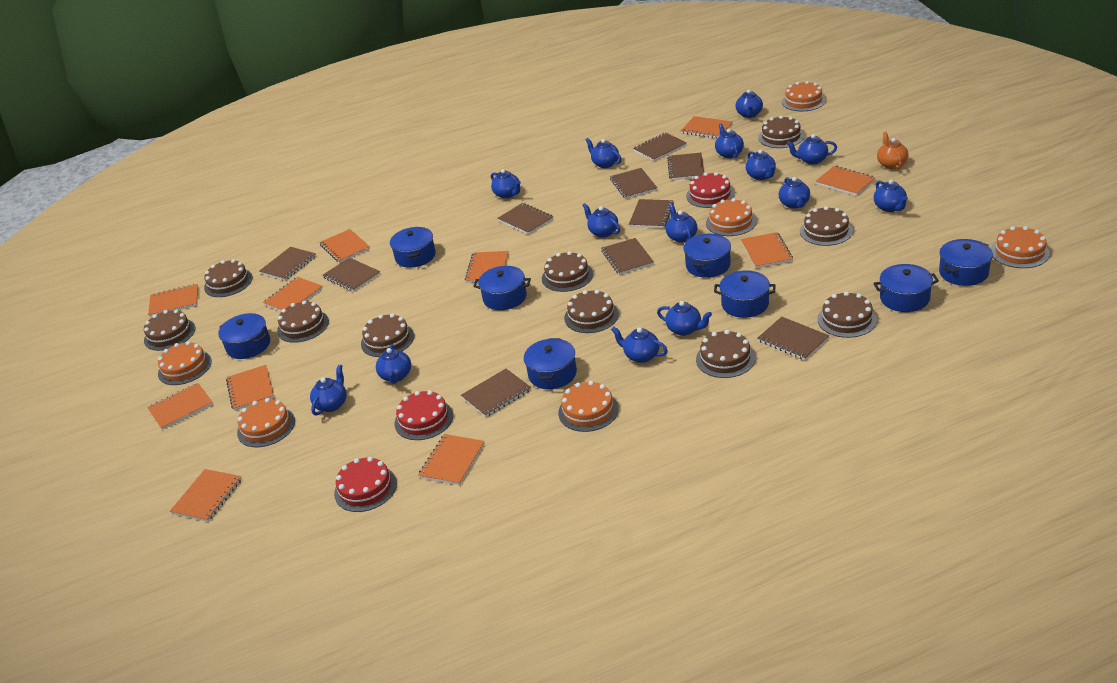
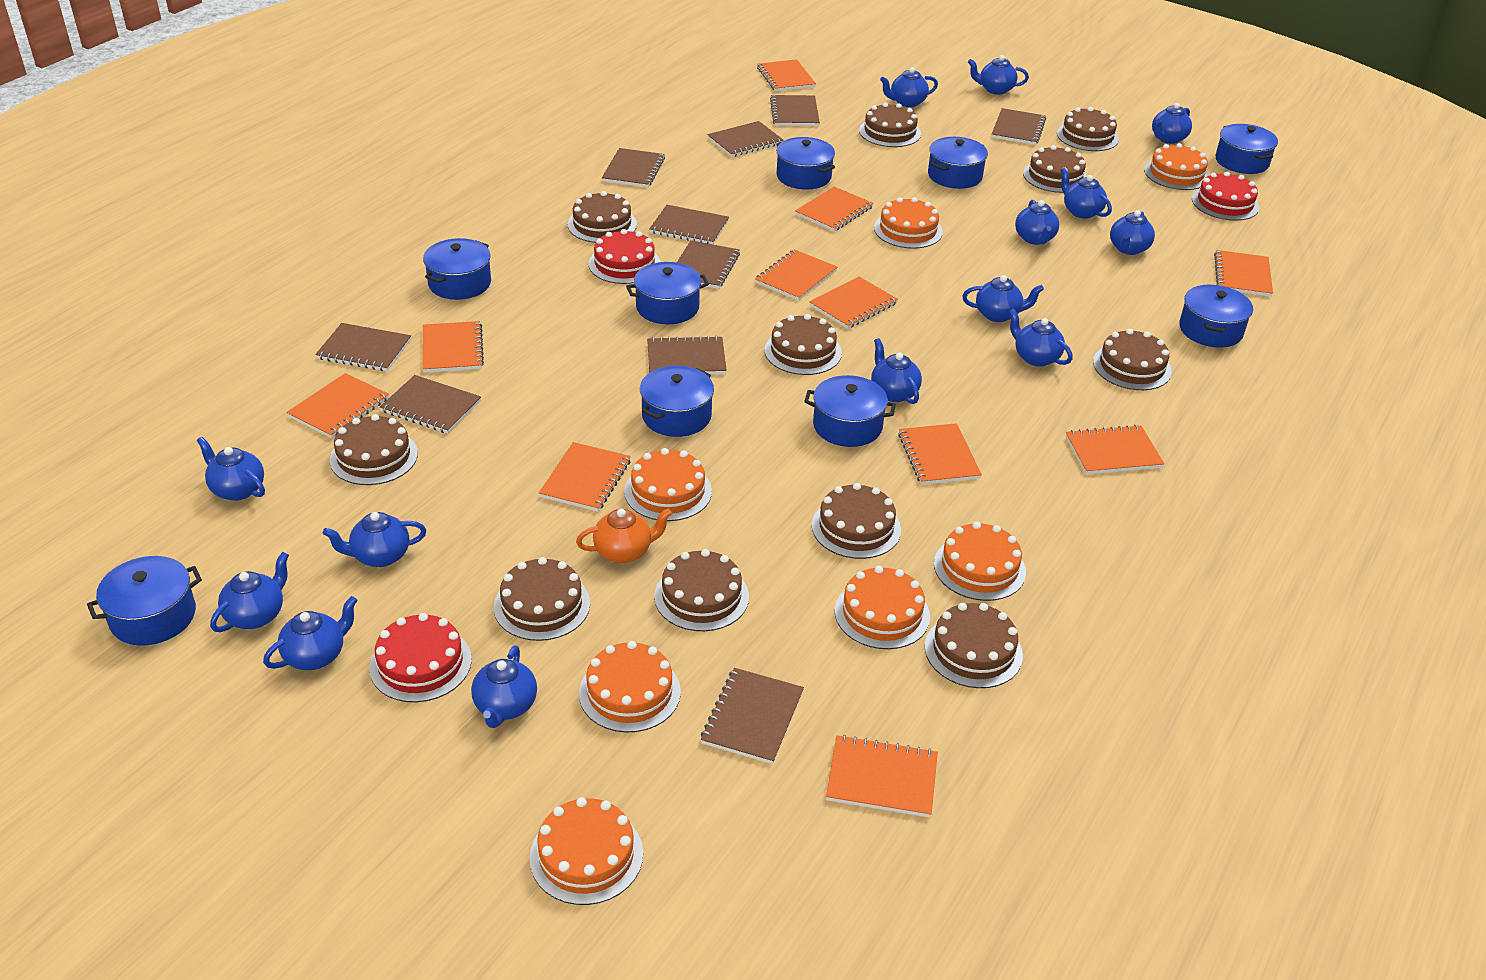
blue pot: 8 -> 9
brown cake: 10 -> 11
orange cake: 6 -> 7

